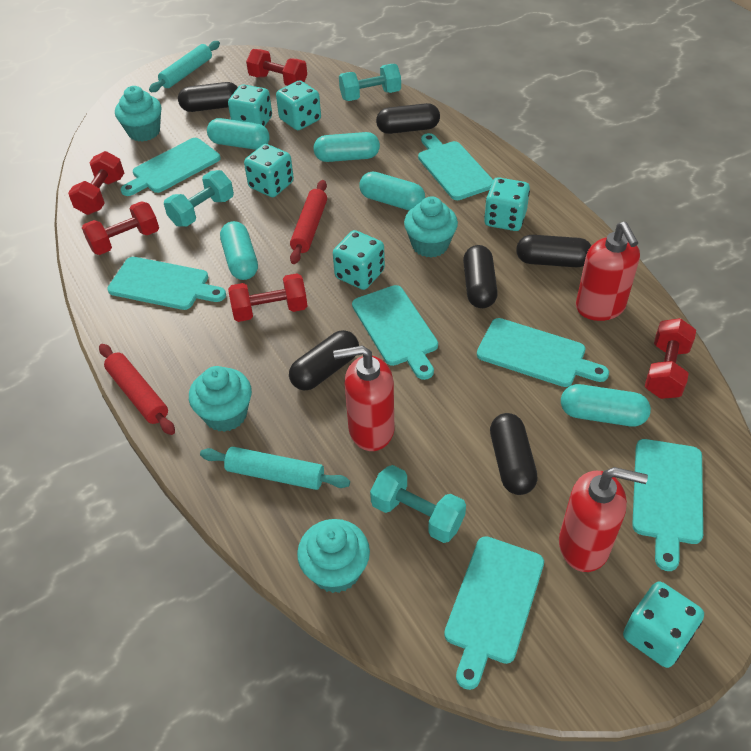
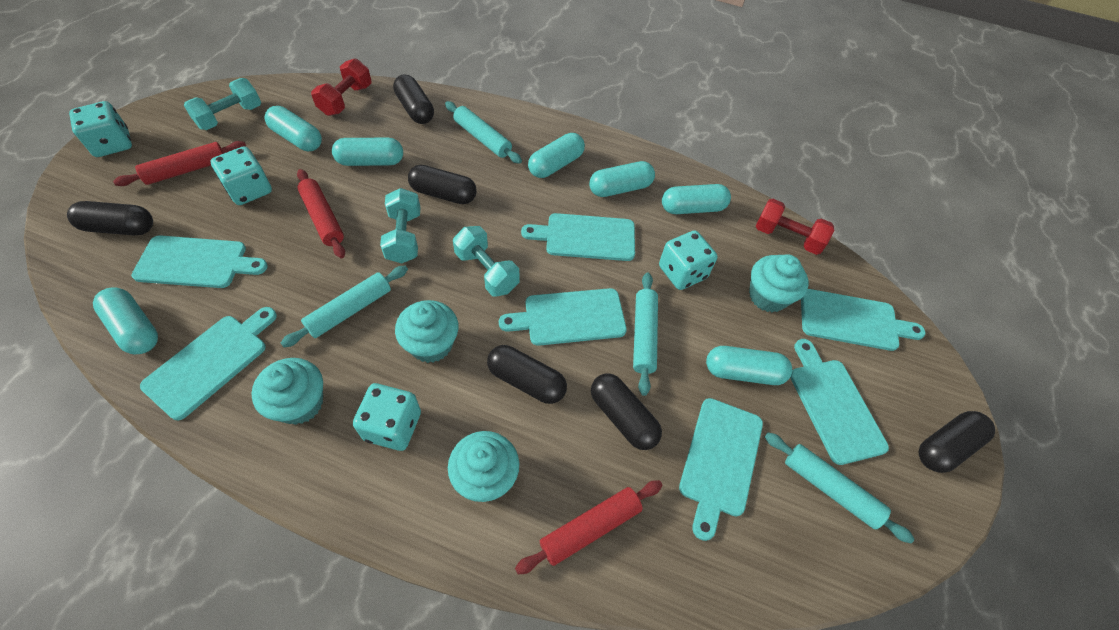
red dumbbell: 5 -> 2
red rolling pin: 2 -> 3
red soap dispenser: 3 -> 0
turquoise capsule: 5 -> 7
turquoise dice: 6 -> 4
turquoise rolling pin: 2 -> 4

